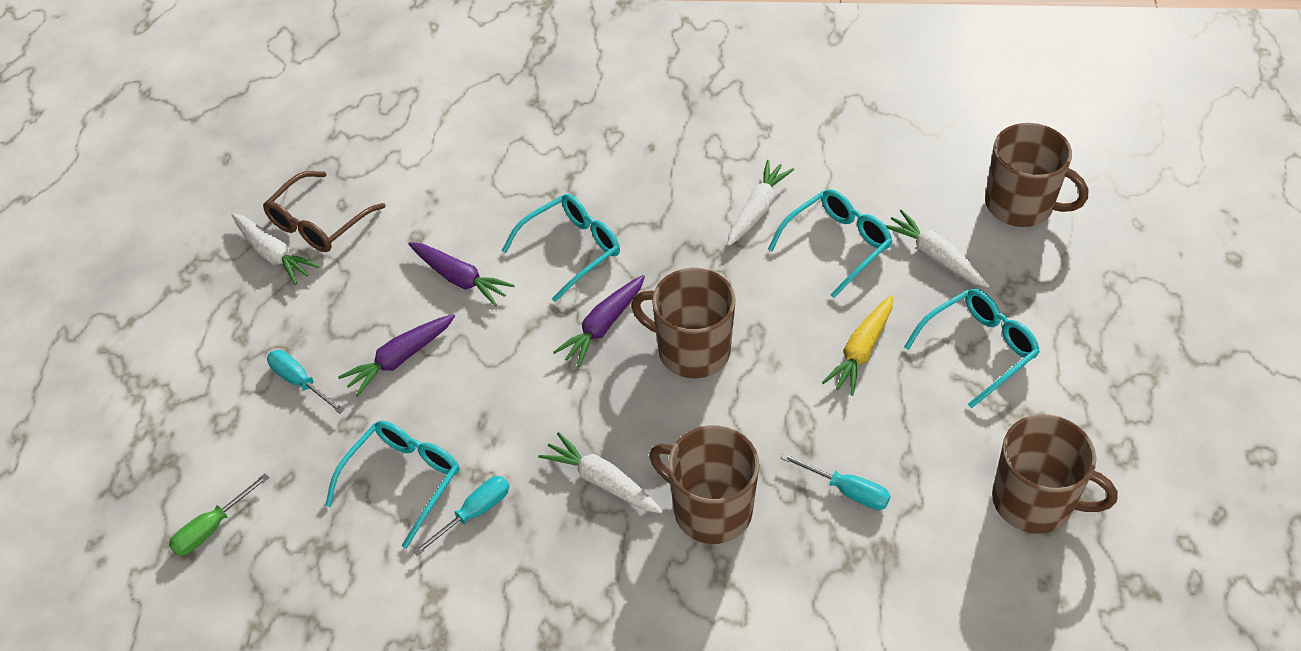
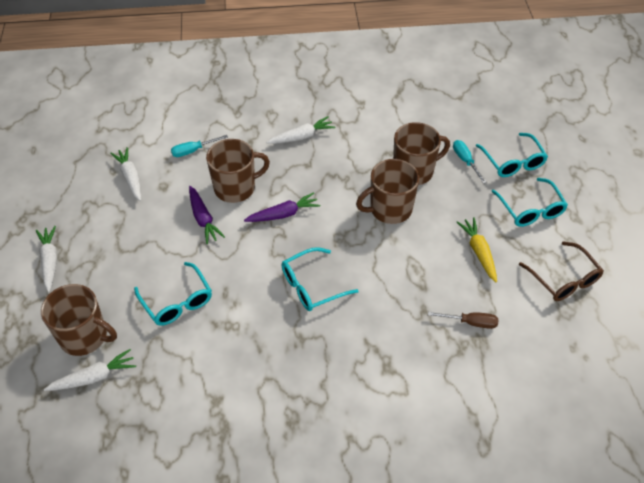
brown screwdriver: 0 -> 1
green screwdriver: 1 -> 0
purple carrot: 3 -> 2
turquoise screwdriver: 3 -> 2

